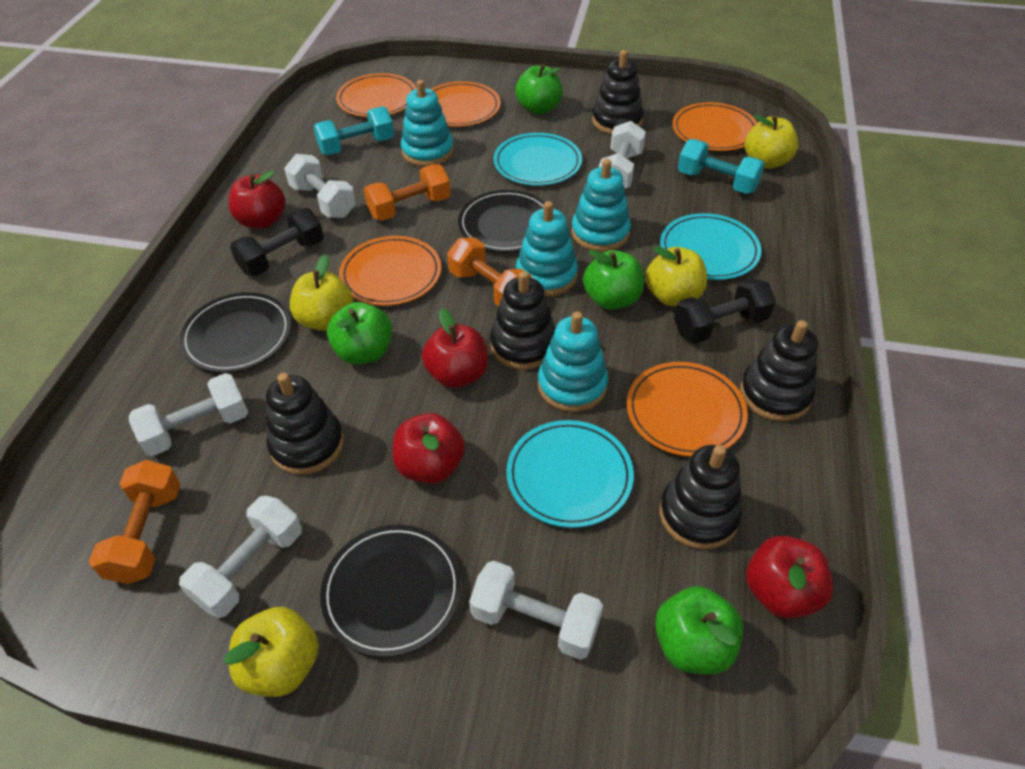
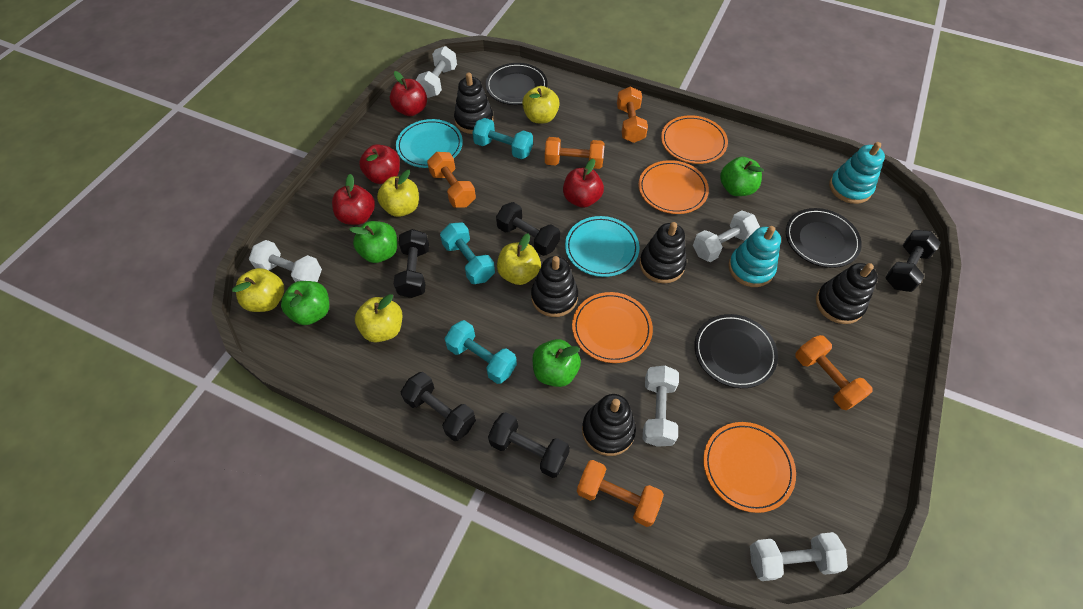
black dumbbell: 2 -> 5
orange dumbbell: 3 -> 5
orange plate: 5 -> 4
turquoise dumbbell: 2 -> 3
turquoise plate: 3 -> 2
turquoise stacking toy: 4 -> 2
yellow apple: 4 -> 5

